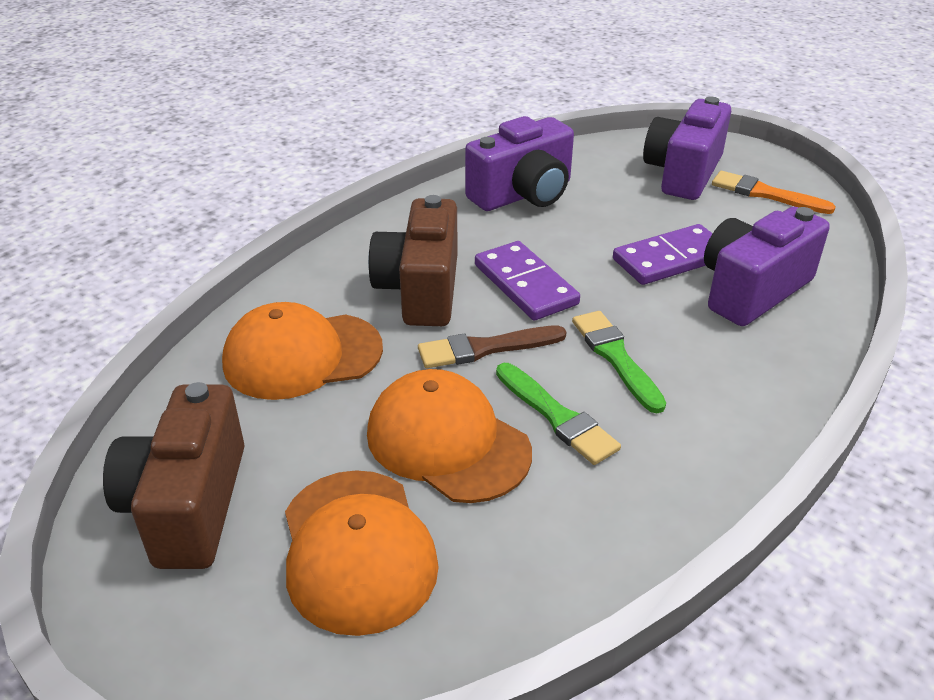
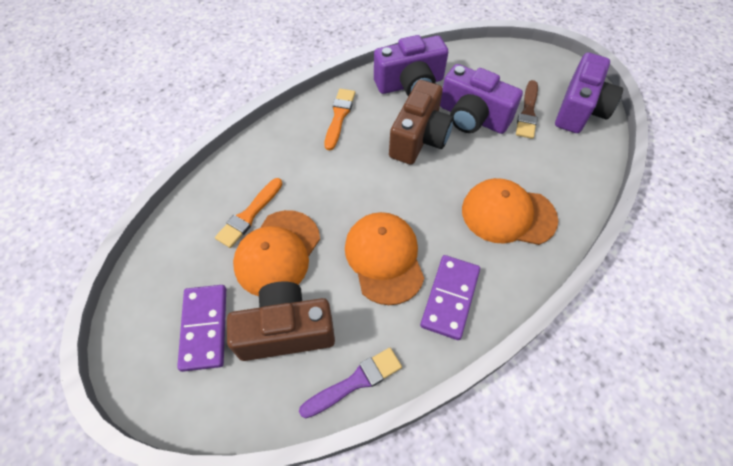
green brush: 2 -> 0
orange brush: 1 -> 2
purple brush: 0 -> 1

